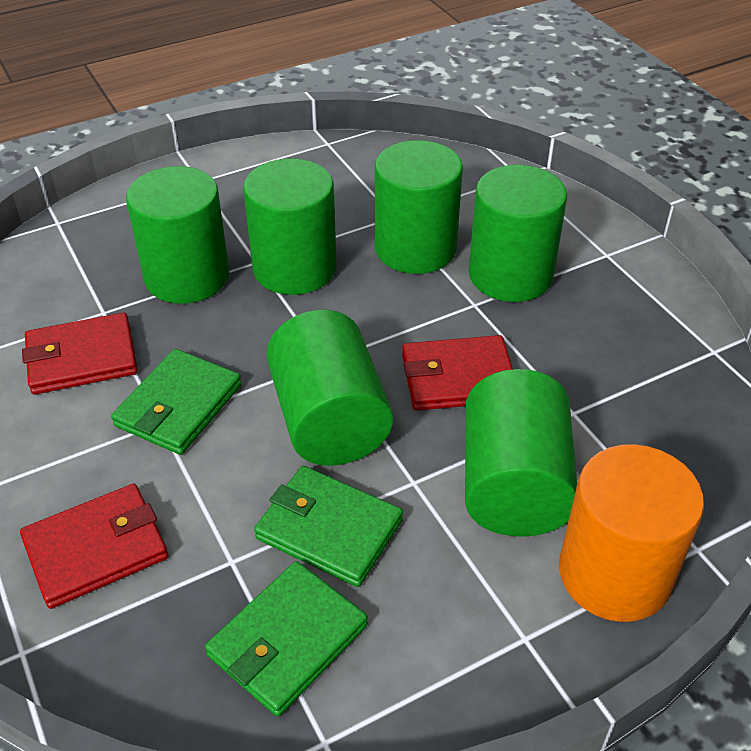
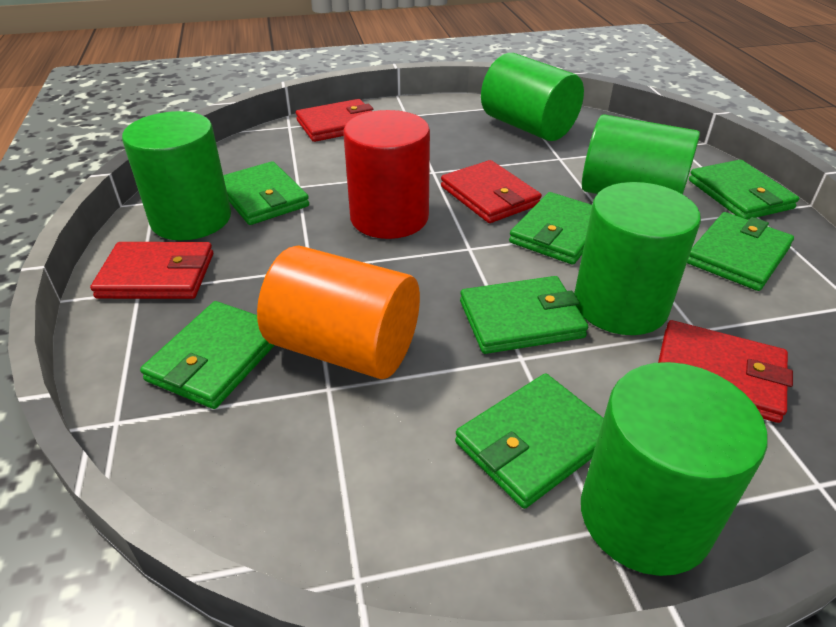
green cylinder: 6 -> 5
green wallet: 3 -> 7
red cylinder: 0 -> 1
red wallet: 3 -> 4

